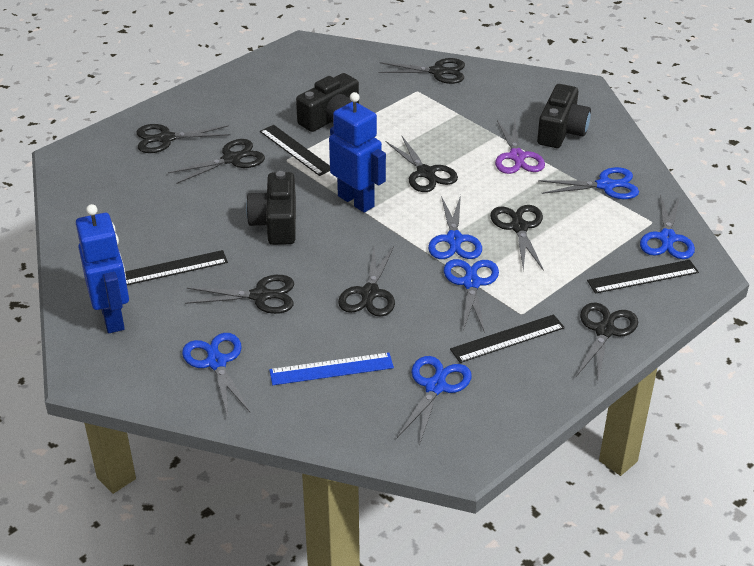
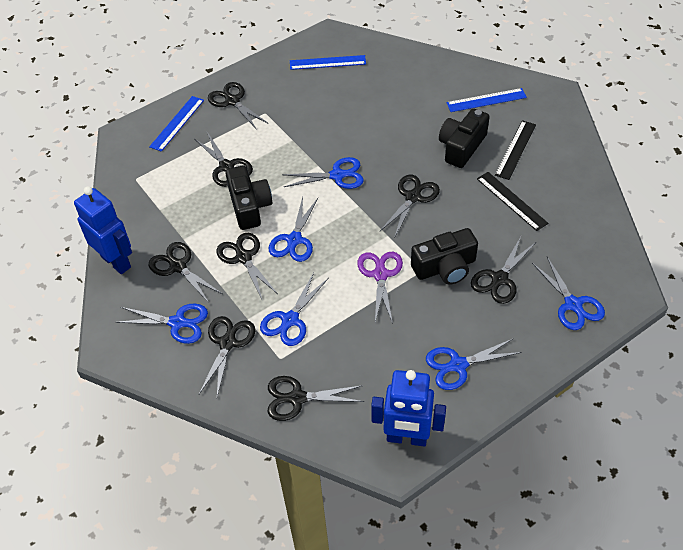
black ruler: 4 -> 2
blue ruler: 1 -> 3

